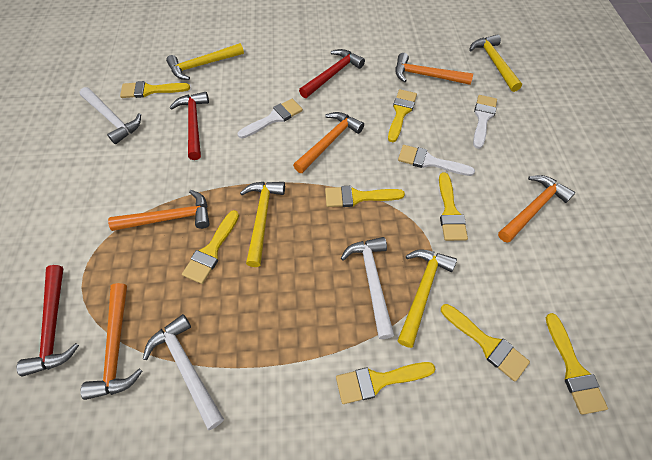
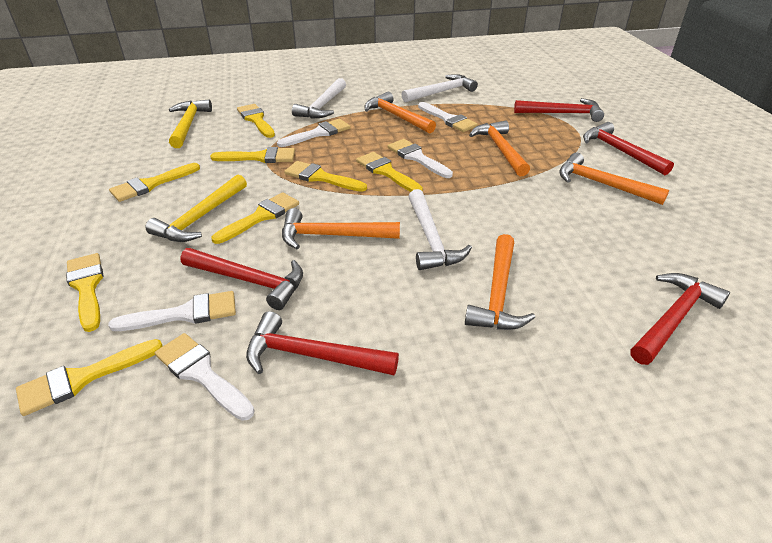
red hammer: 3 -> 5
white brush: 3 -> 5
yellow hammer: 4 -> 2

